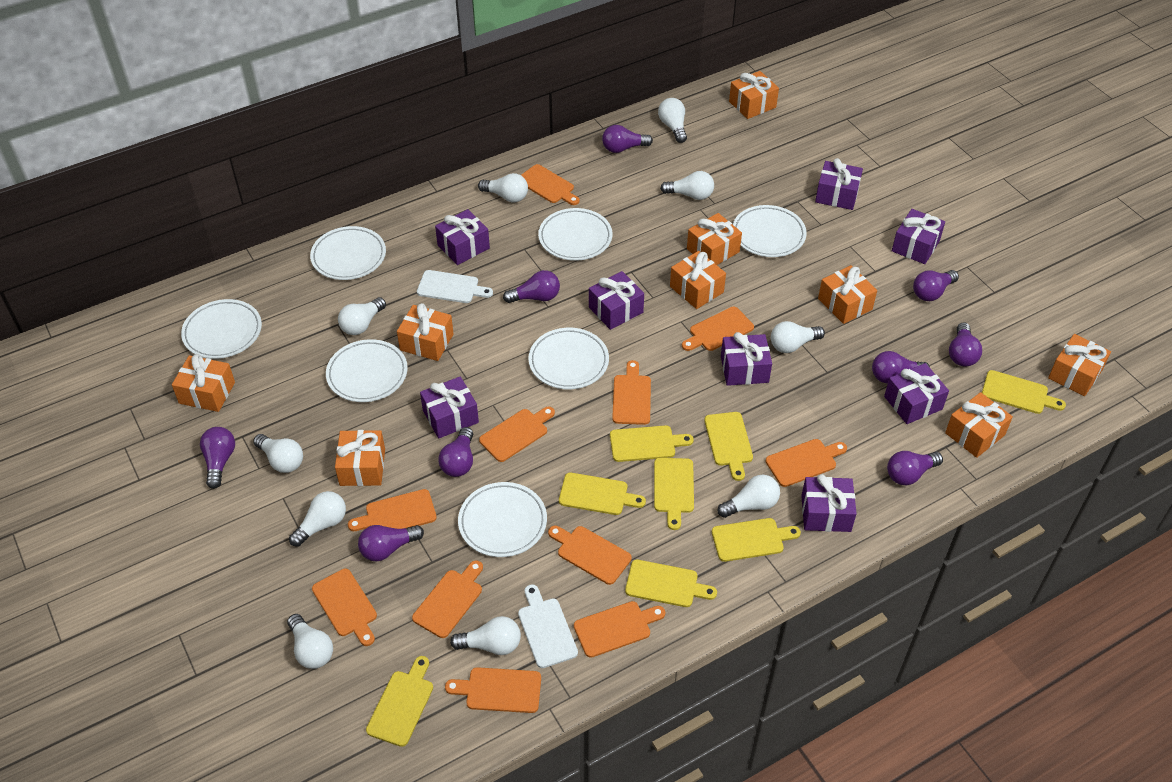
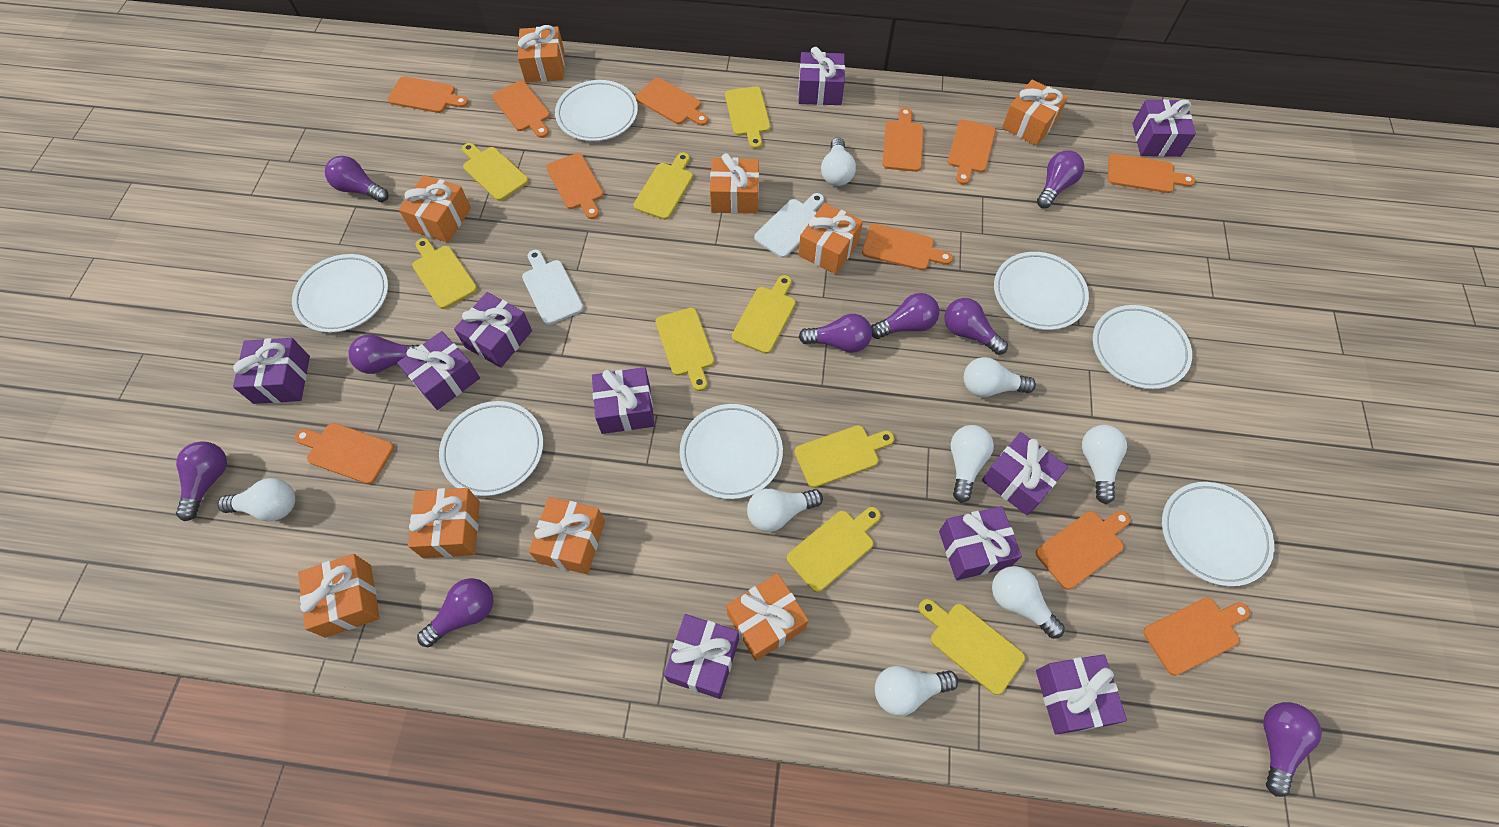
purple gift: 8 -> 10
white light bulb: 10 -> 8
yellow cutting board: 8 -> 9

